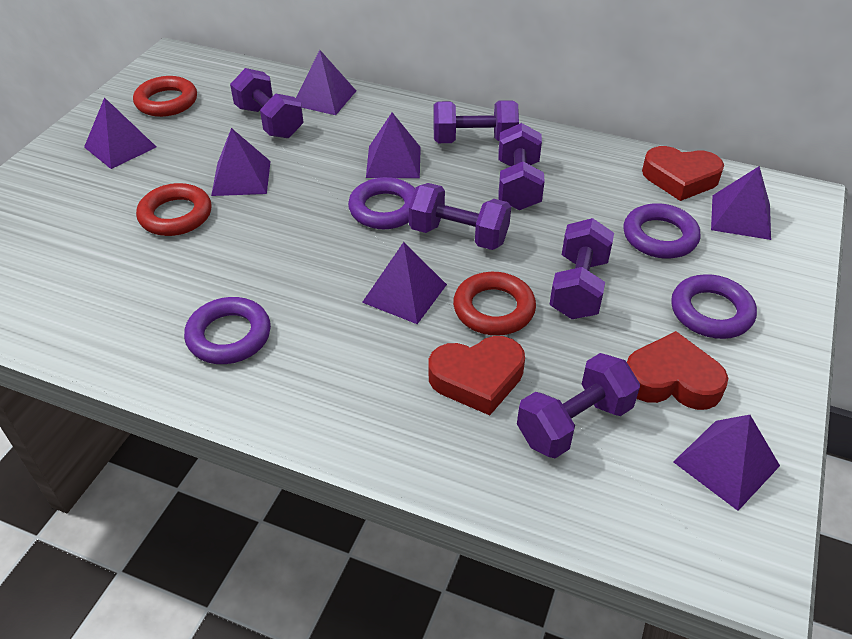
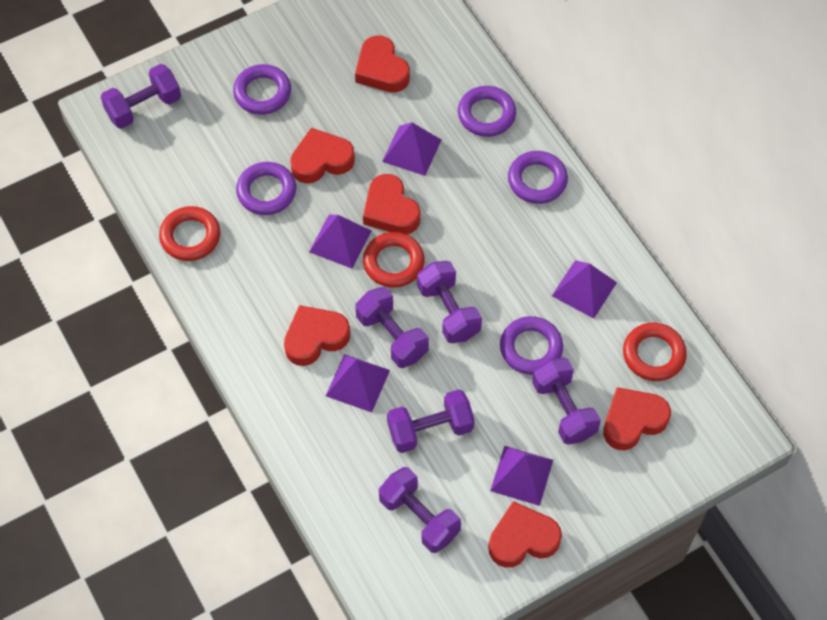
purple pyramid: 7 -> 5
purple ring: 4 -> 5
red heart: 3 -> 6

